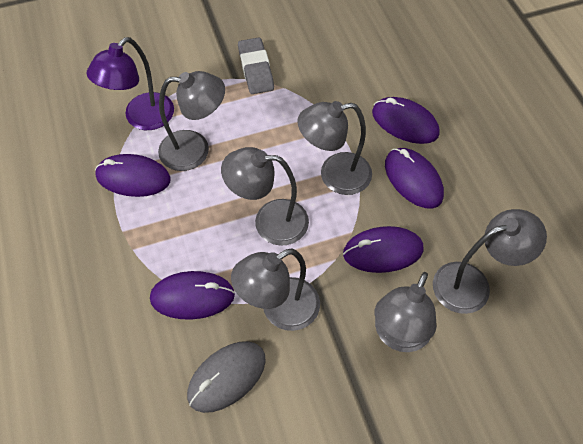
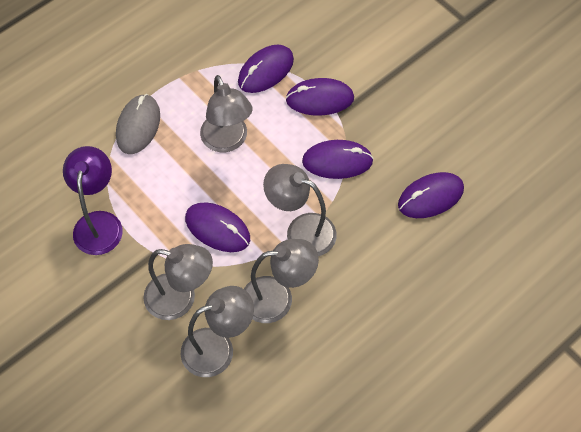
grey eraser: 1 -> 0
grey lamp: 6 -> 5

